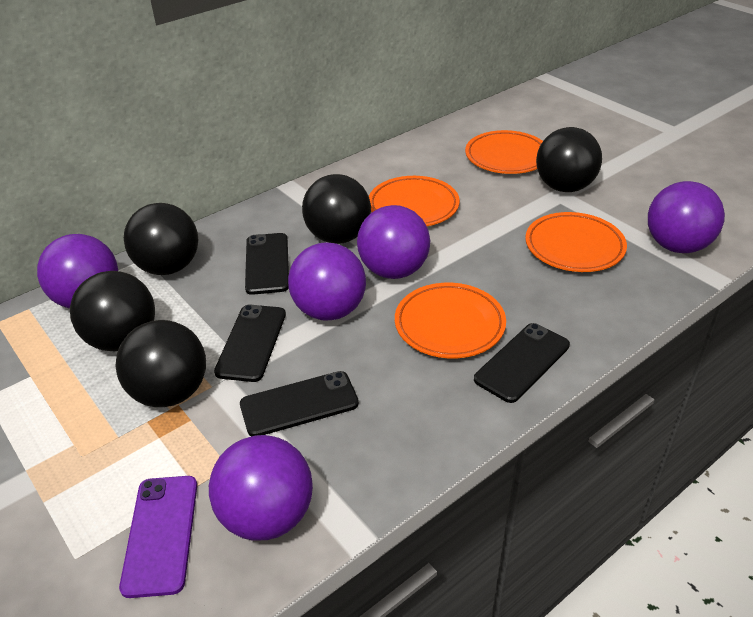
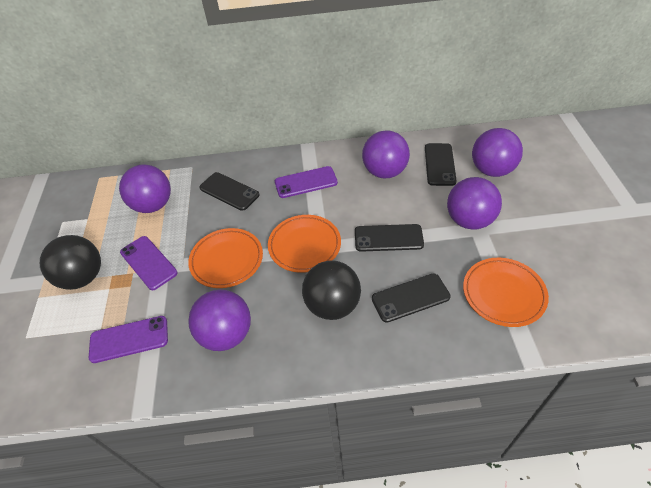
black ball: 5 -> 2
orange plate: 4 -> 3
purple phone: 1 -> 3

